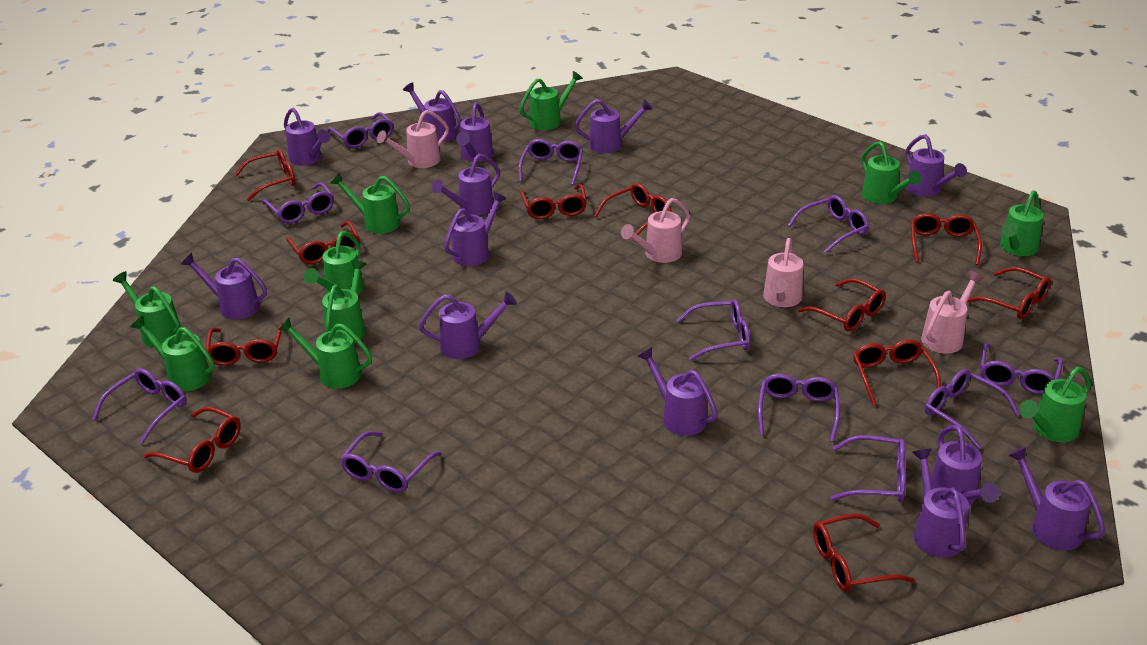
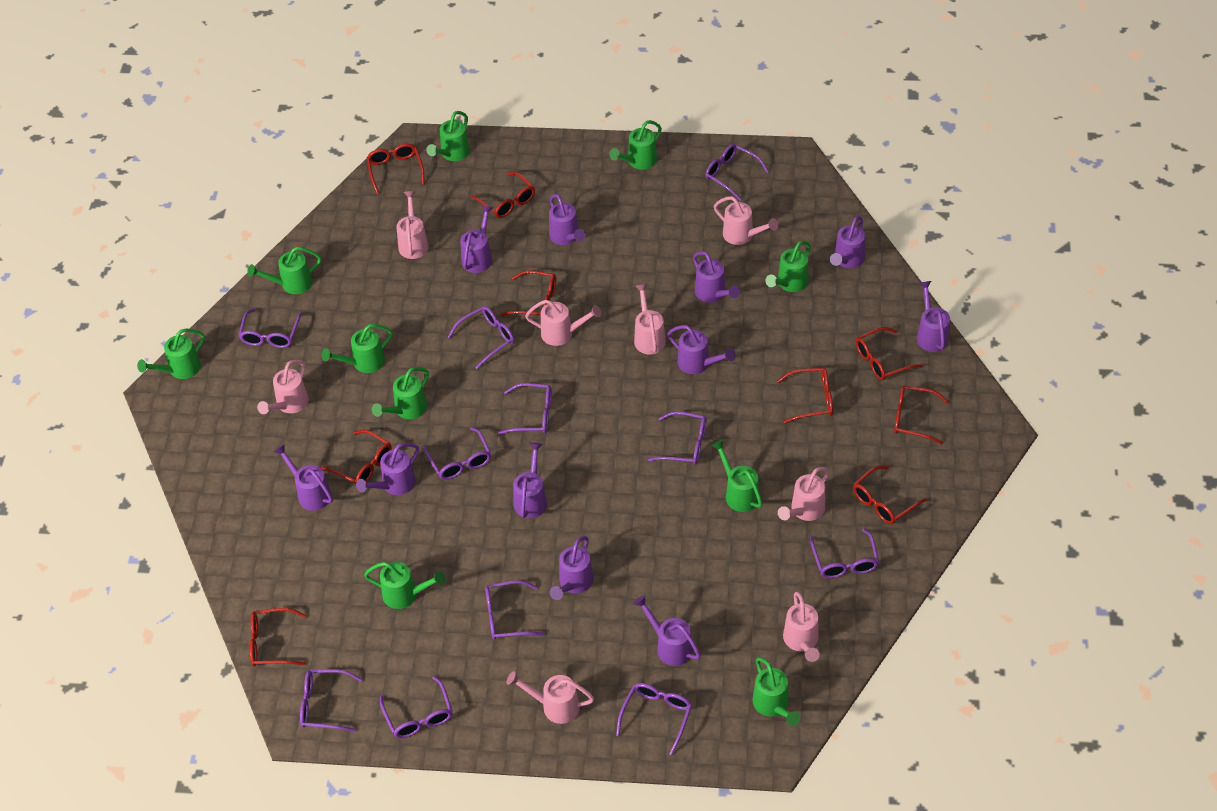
pink watering can: 4 -> 8
purple watering can: 13 -> 11
red glasses: 11 -> 9

